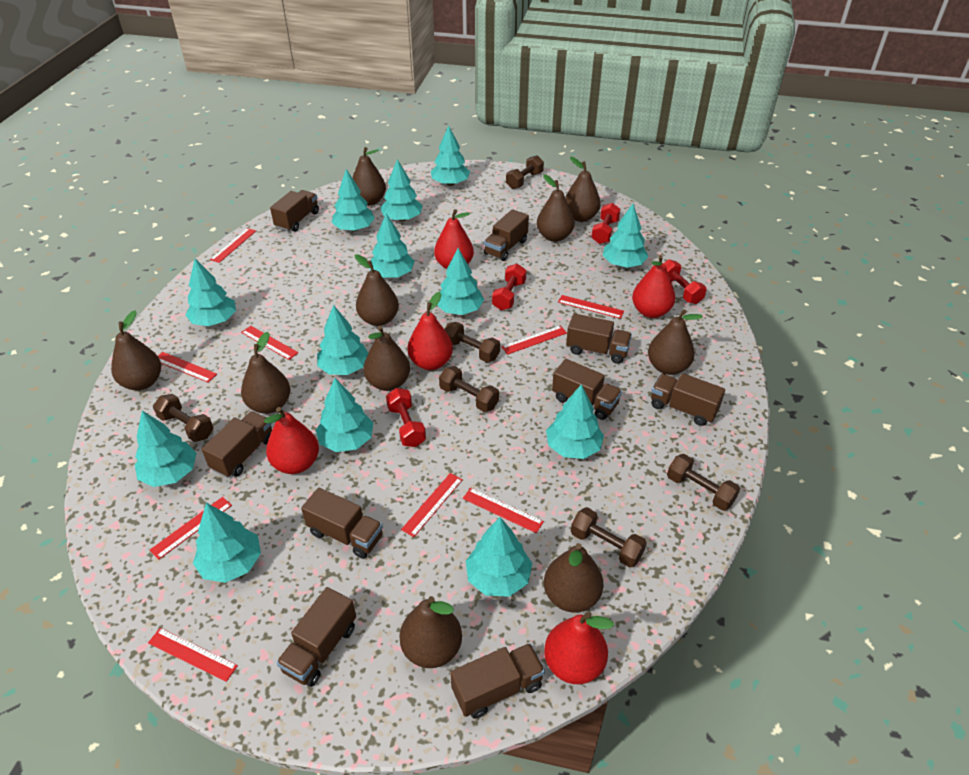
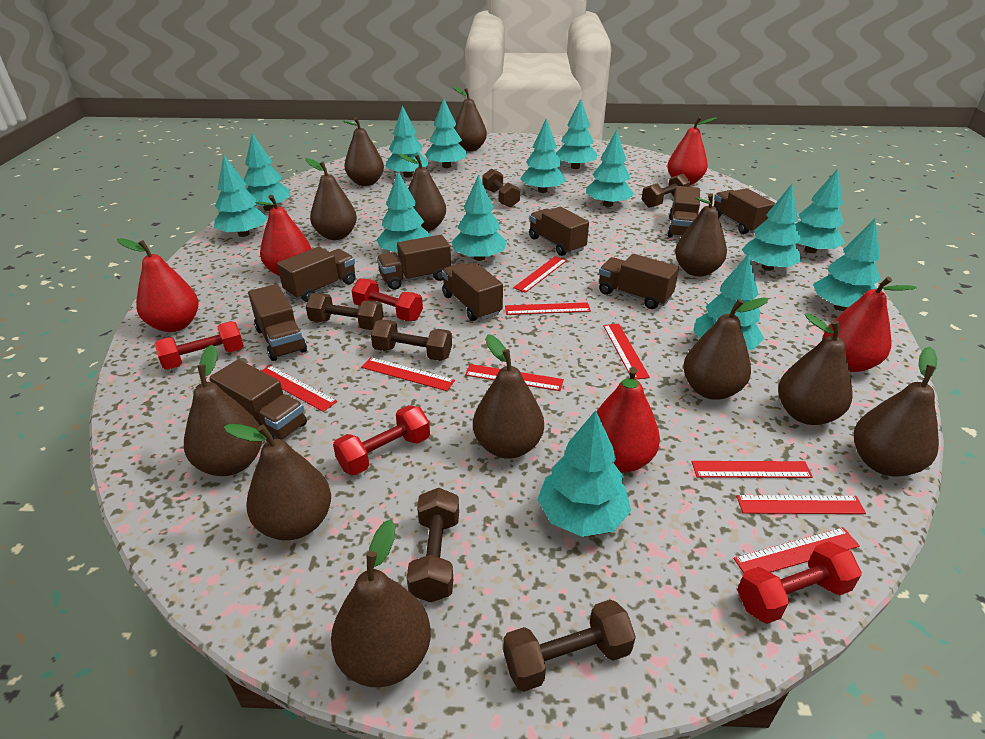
brown pear: 10 -> 12
turquoise tree: 13 -> 14

